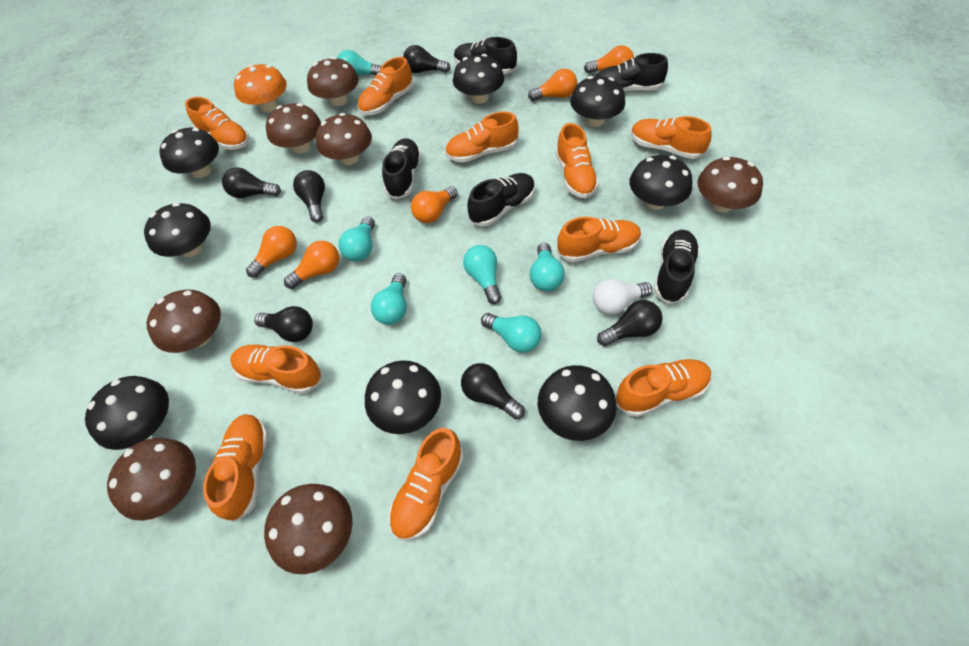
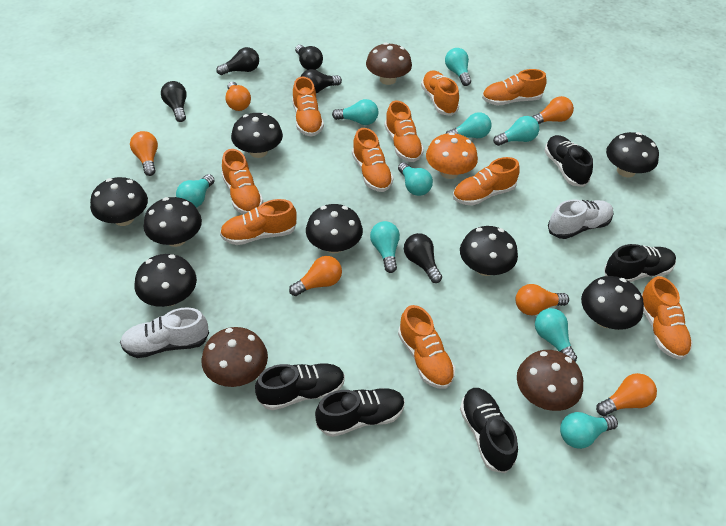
black light bulb: 6 -> 5
brown mushroom: 7 -> 3
orange light bulb: 5 -> 6
turquoise light bulb: 6 -> 9
white light bulb: 1 -> 0
white shoe: 0 -> 2

